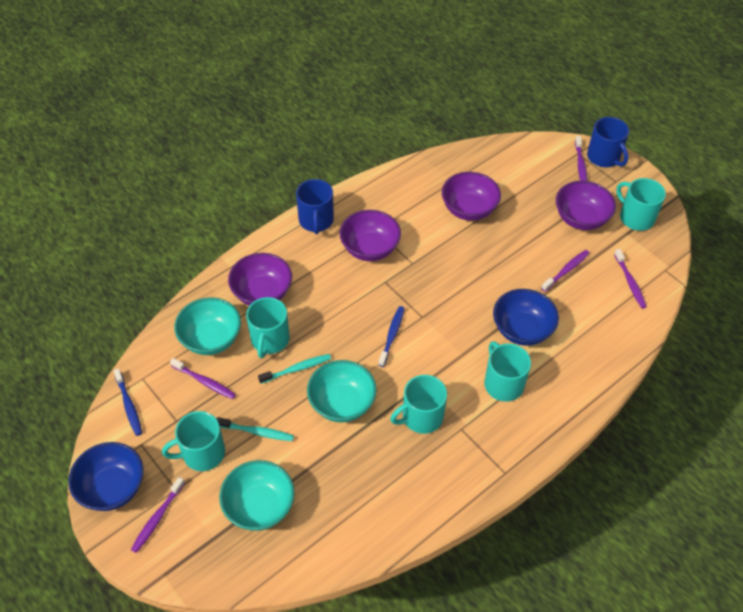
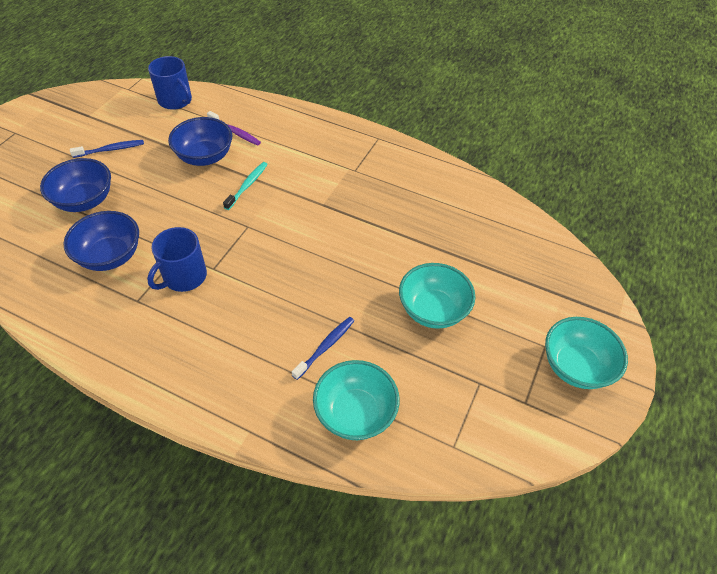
blue bowl: 2 -> 3
purple bowl: 4 -> 0
purple toothbrush: 5 -> 1
turquoise mug: 5 -> 0
turquoise toothbrush: 2 -> 1

